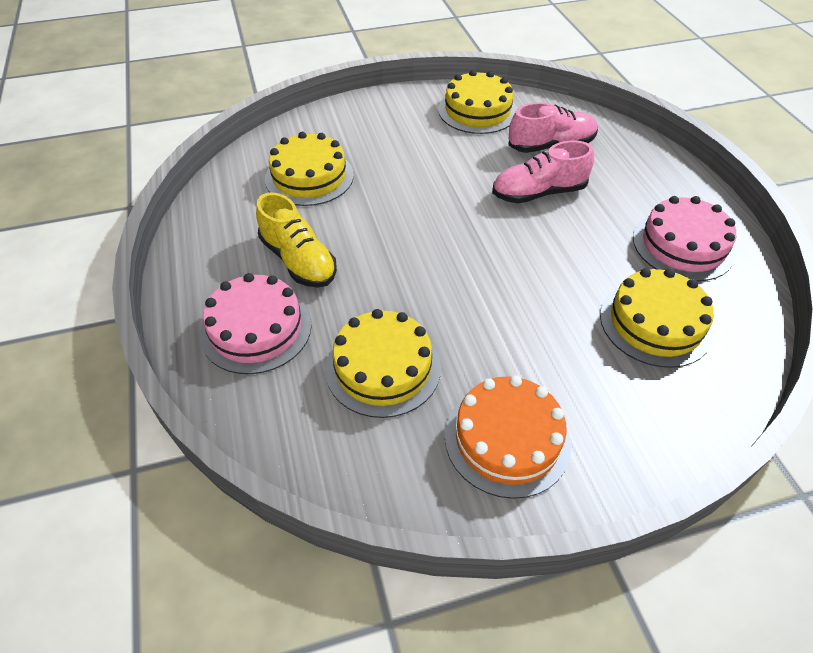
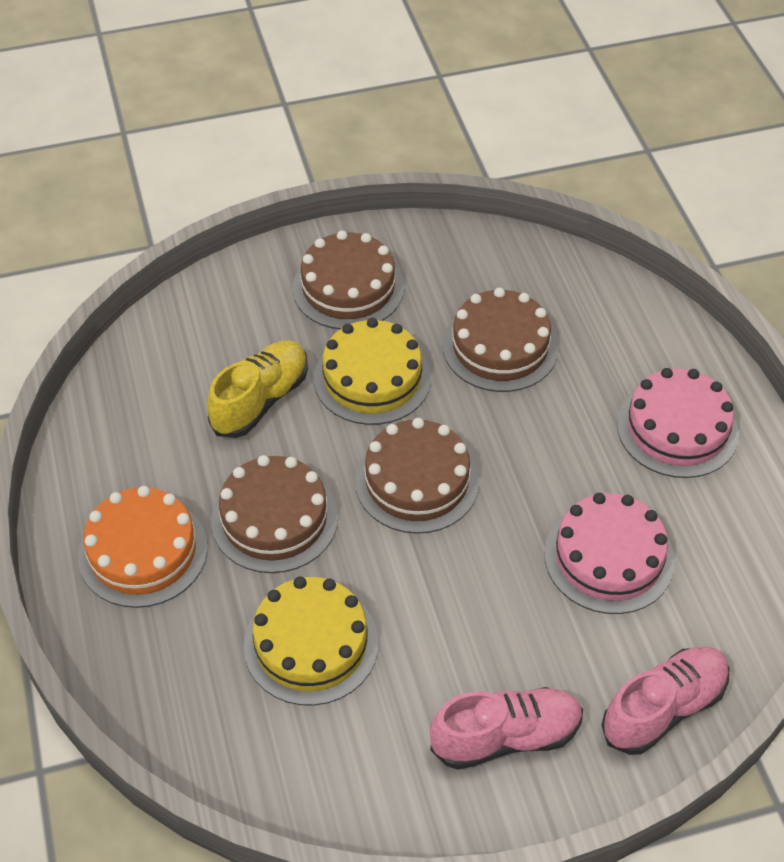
brown cake: 0 -> 4
yellow cake: 4 -> 2

